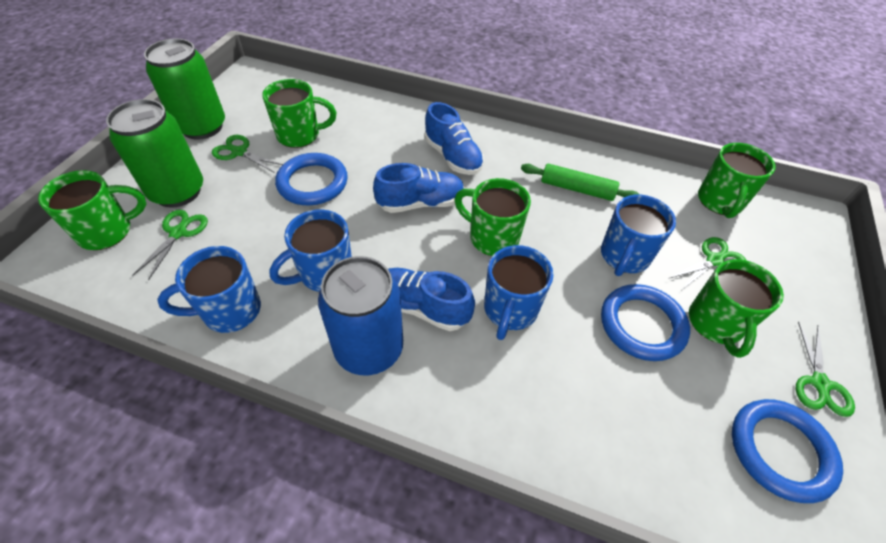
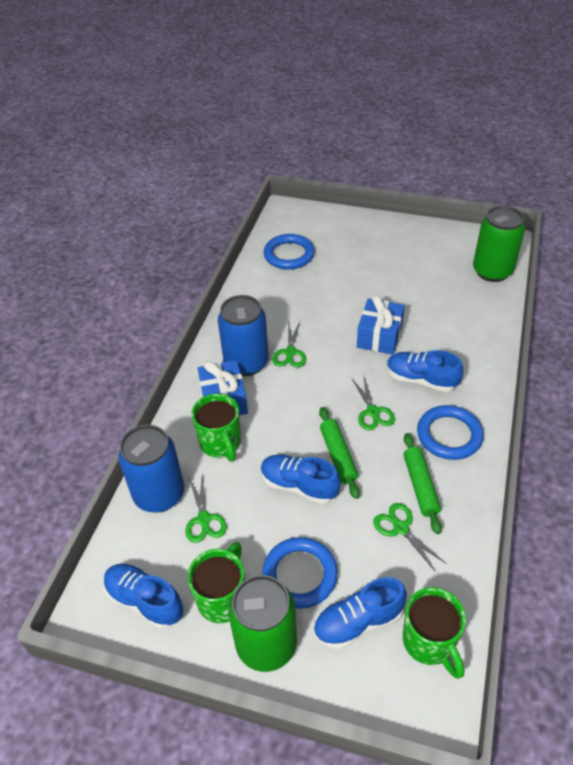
blue can: 1 -> 2
blue gift: 0 -> 2
blue mug: 4 -> 0
blue shoe: 3 -> 4
green mug: 5 -> 3
green rolling pin: 1 -> 2

